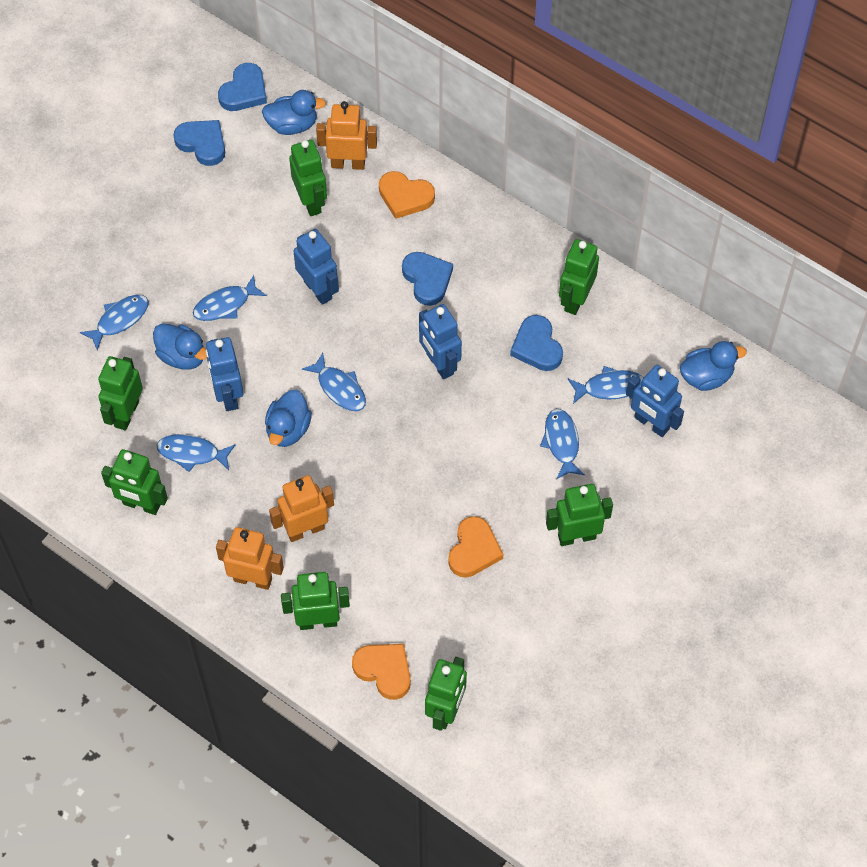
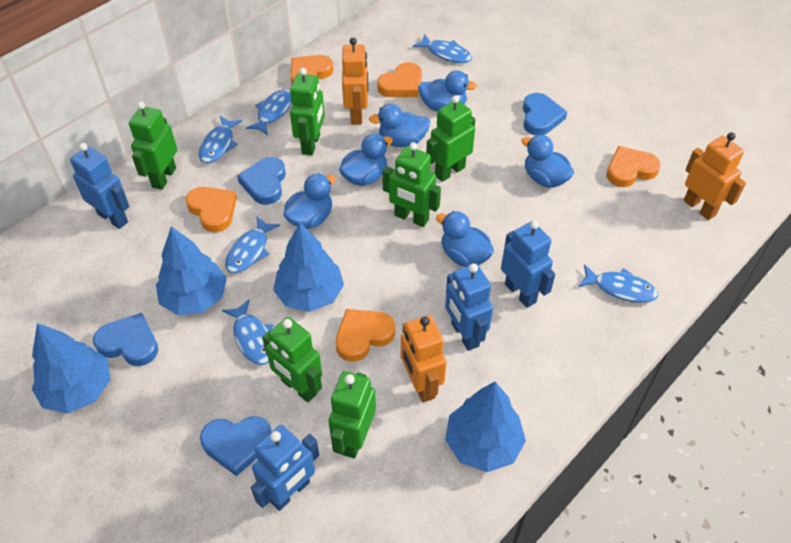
blue duck: 4 -> 6
blue tree: 0 -> 4
green robot: 7 -> 6
orange heart: 3 -> 5

